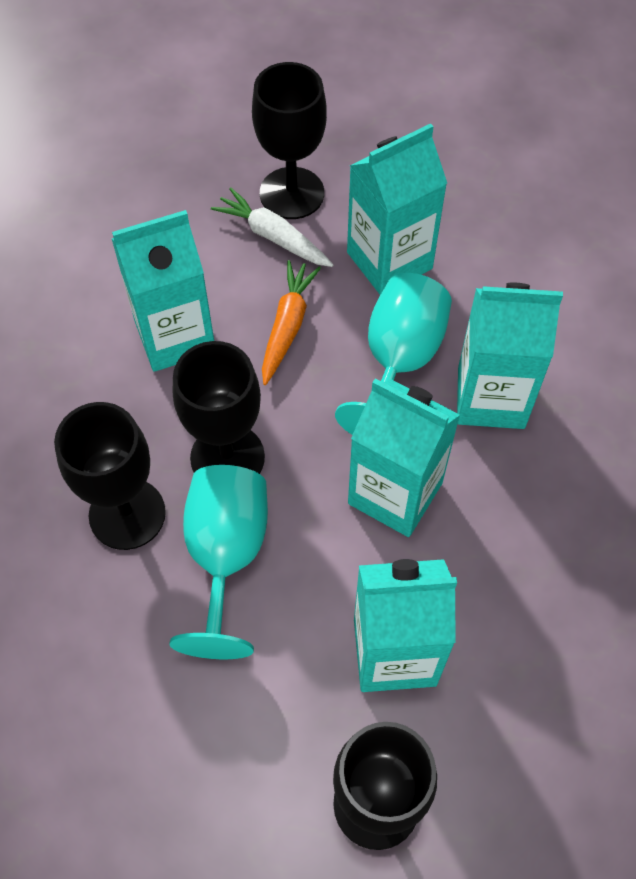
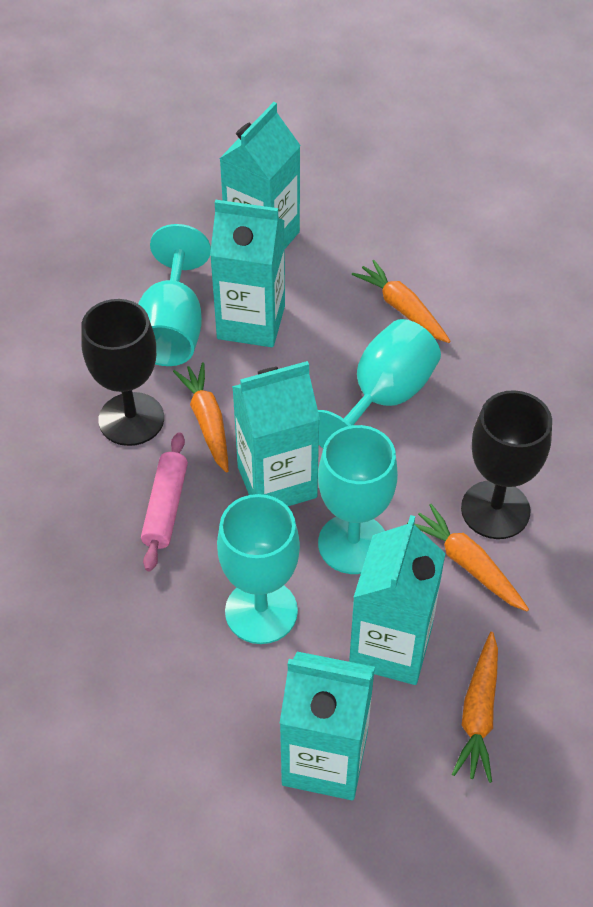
black goblet: 4 -> 2
orange carrot: 1 -> 4
pink rolling pin: 0 -> 1
turquoise goblet: 2 -> 4
white carrot: 1 -> 0

